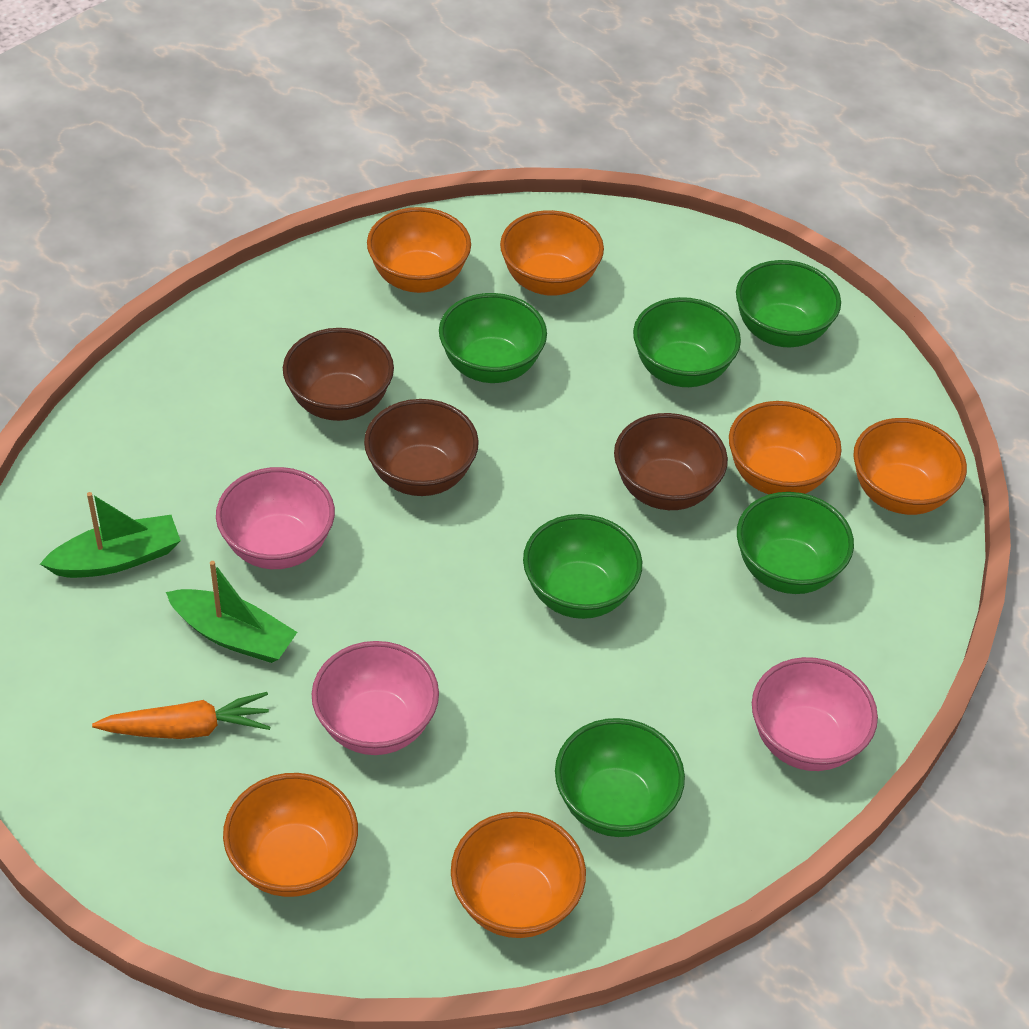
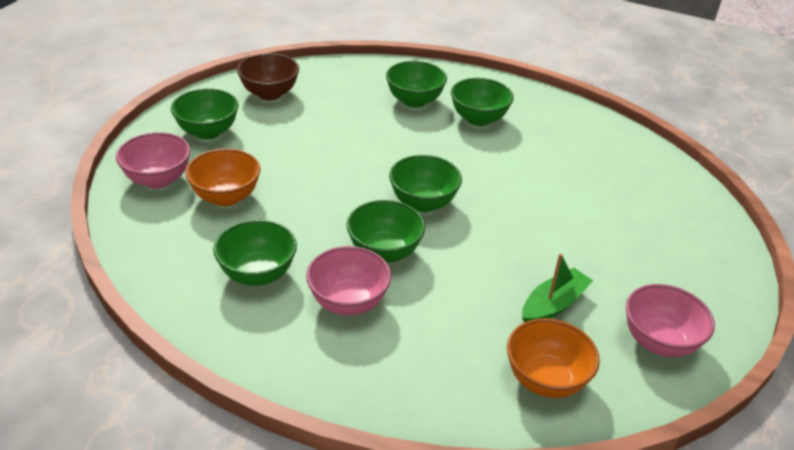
brown bowl: 3 -> 1
green boat: 2 -> 1
orange bowl: 6 -> 2
orange carrot: 1 -> 0

